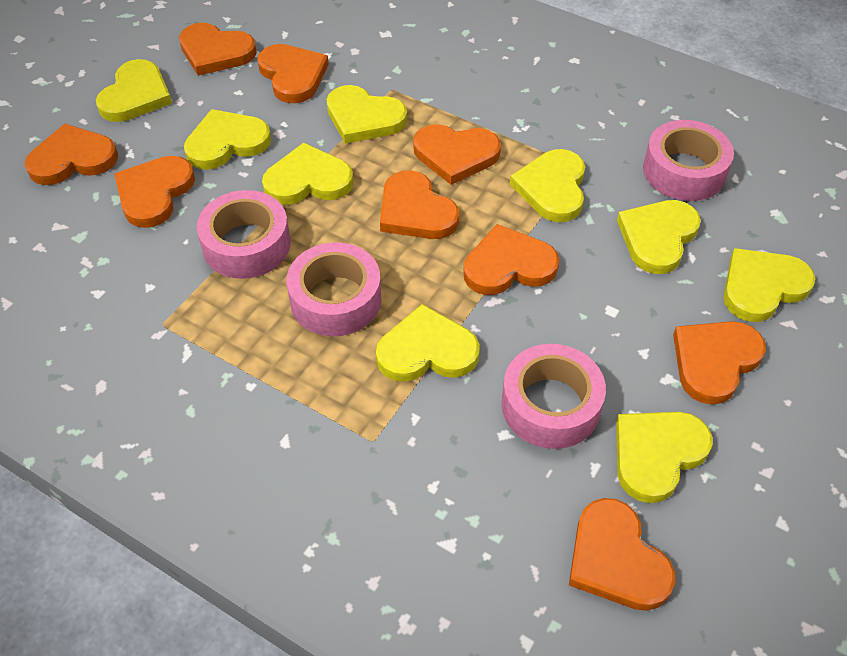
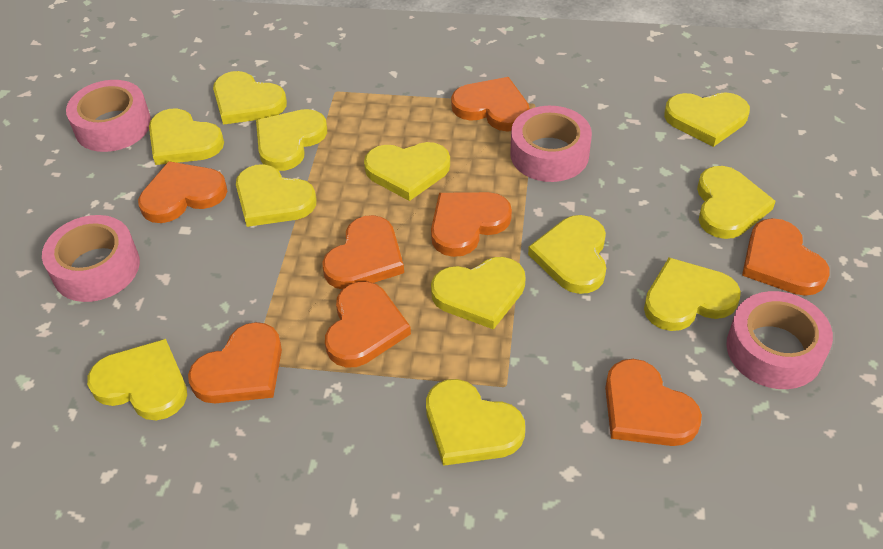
orange heart: 9 -> 8
yellow heart: 9 -> 12

